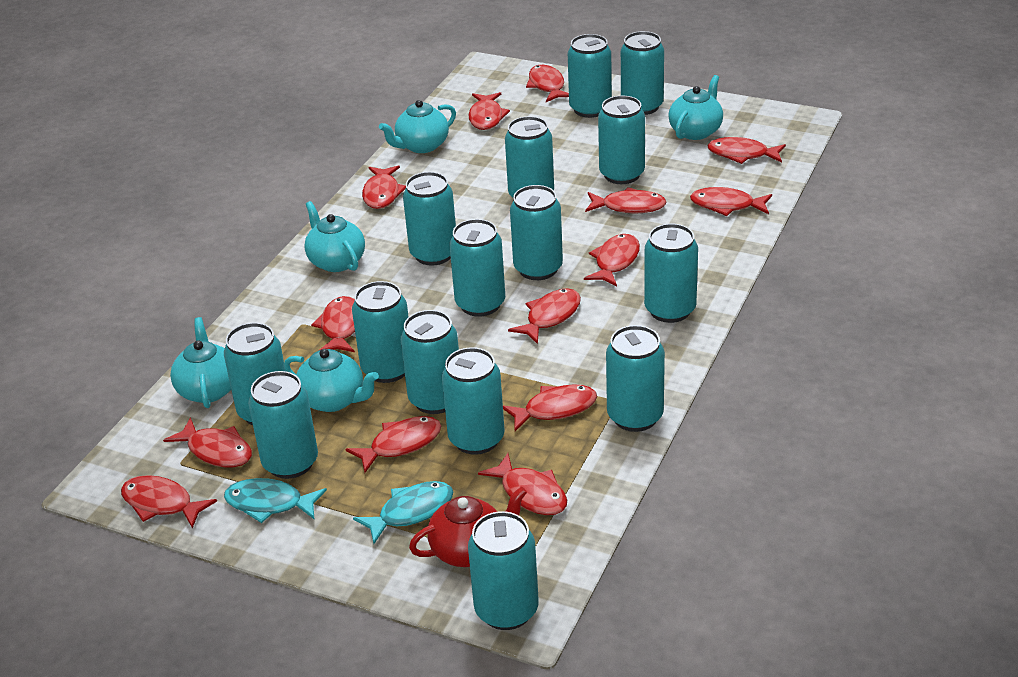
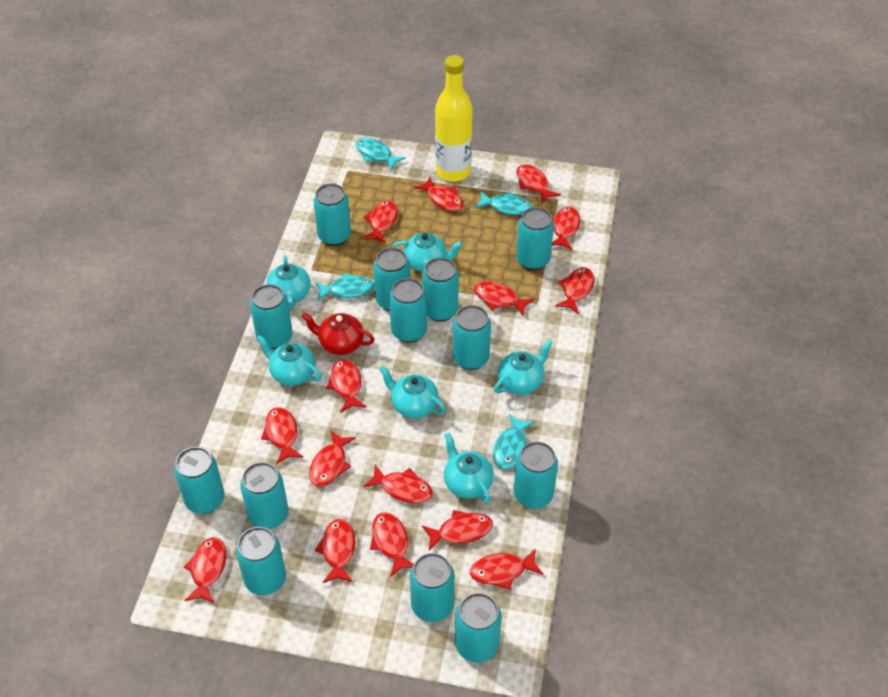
red fish: 14 -> 15
turquoise can: 15 -> 13
turquoise fish: 2 -> 4
turquoise teapot: 5 -> 6
yellow bottle: 0 -> 1

